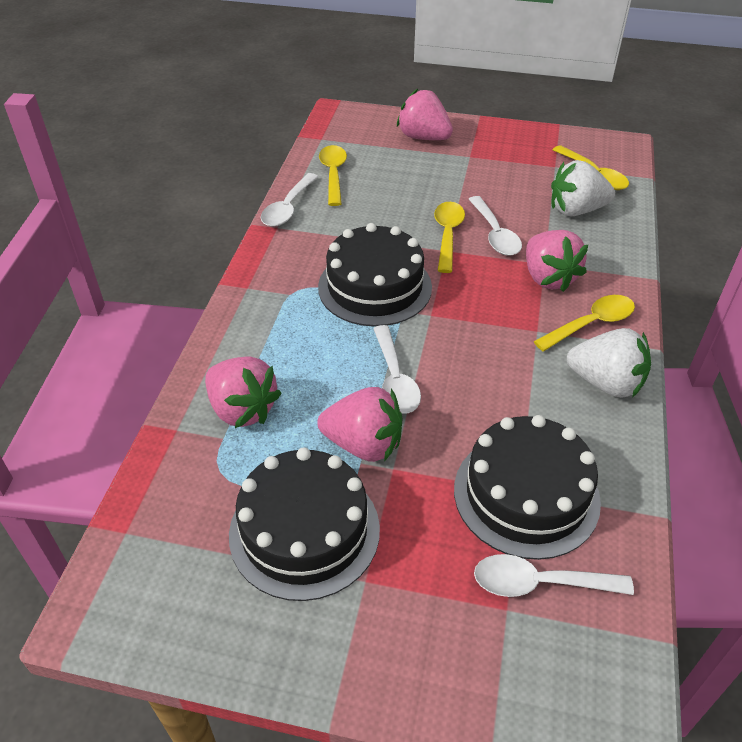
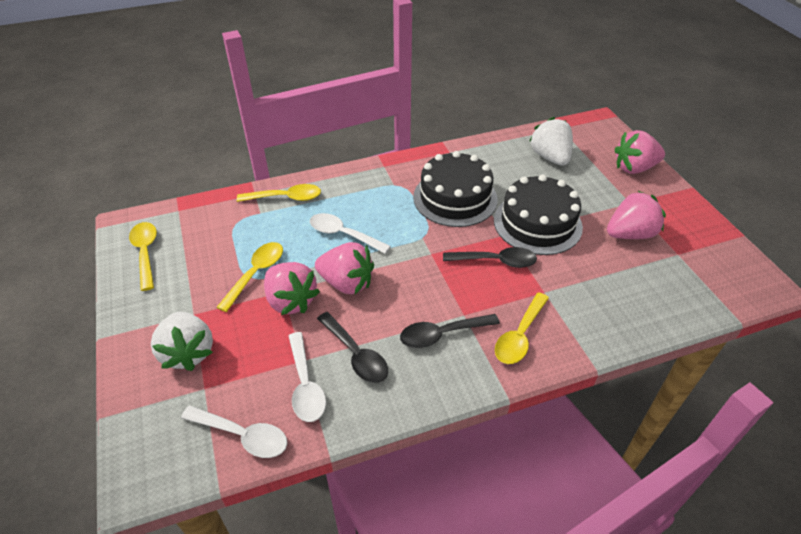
black cake: 3 -> 2
black spoon: 0 -> 3
white spoon: 4 -> 3

